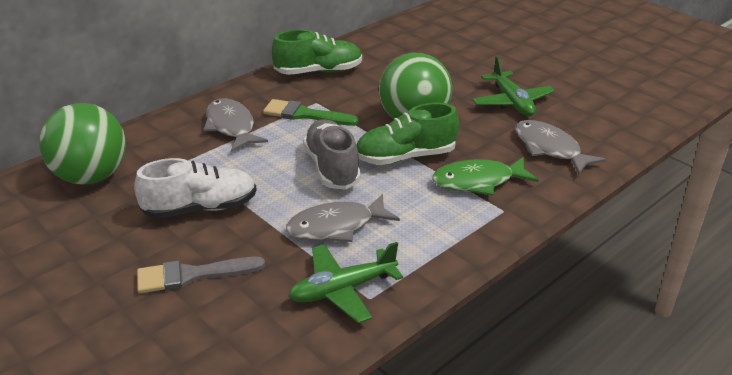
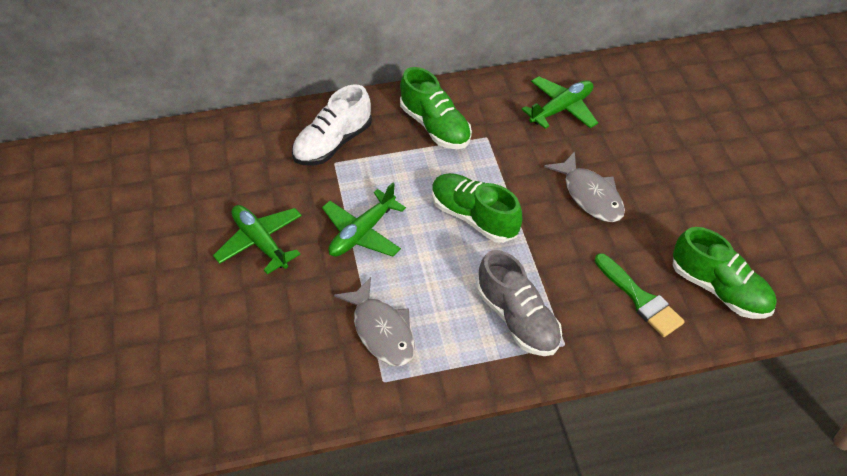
green ball: 2 -> 0
green fish: 1 -> 0
green plane: 2 -> 3
green shoe: 2 -> 3
grey brush: 1 -> 0
grey fish: 3 -> 2

